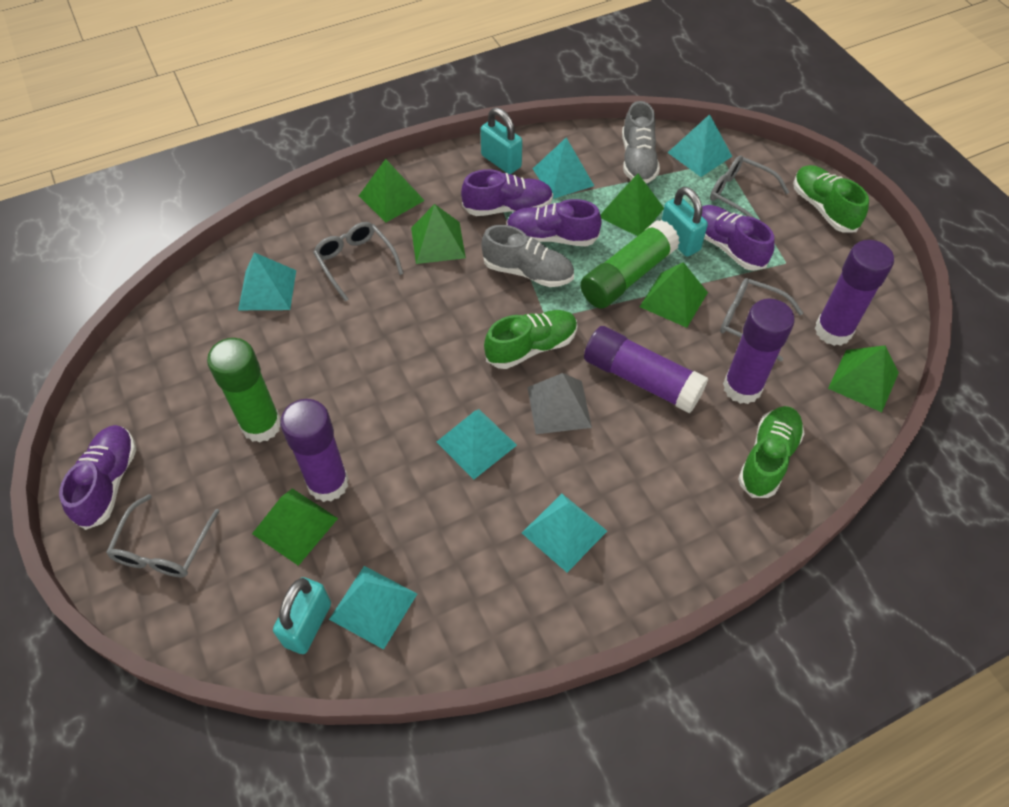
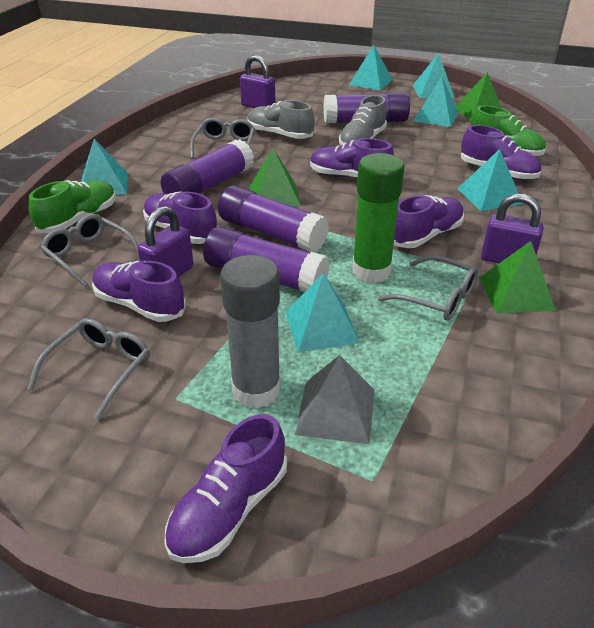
green glue stick: 2 -> 1
green pyramid: 6 -> 3
green shoe: 3 -> 2
grey glue stick: 0 -> 1
purple padlock: 0 -> 3
purple shoe: 4 -> 6
turquoise padlock: 3 -> 0

